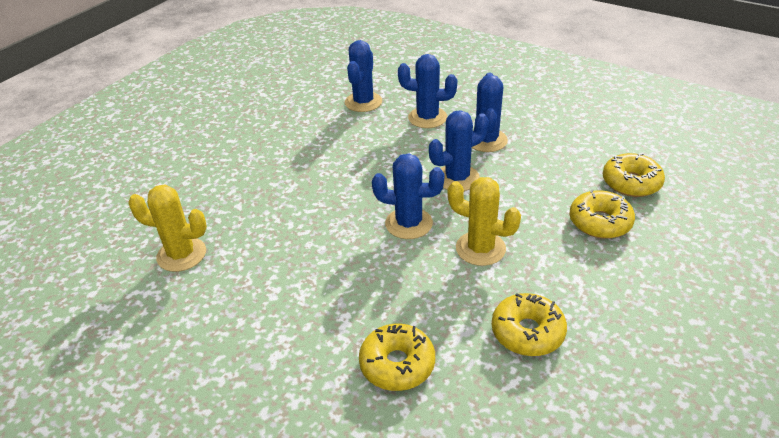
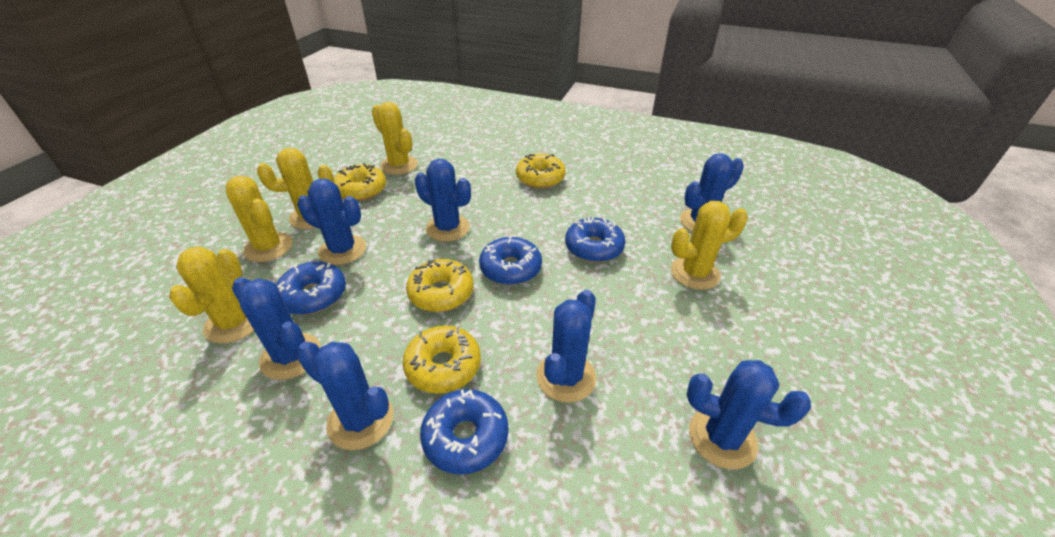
blue cactus: 5 -> 7
blue donut: 0 -> 4
yellow cactus: 2 -> 5

